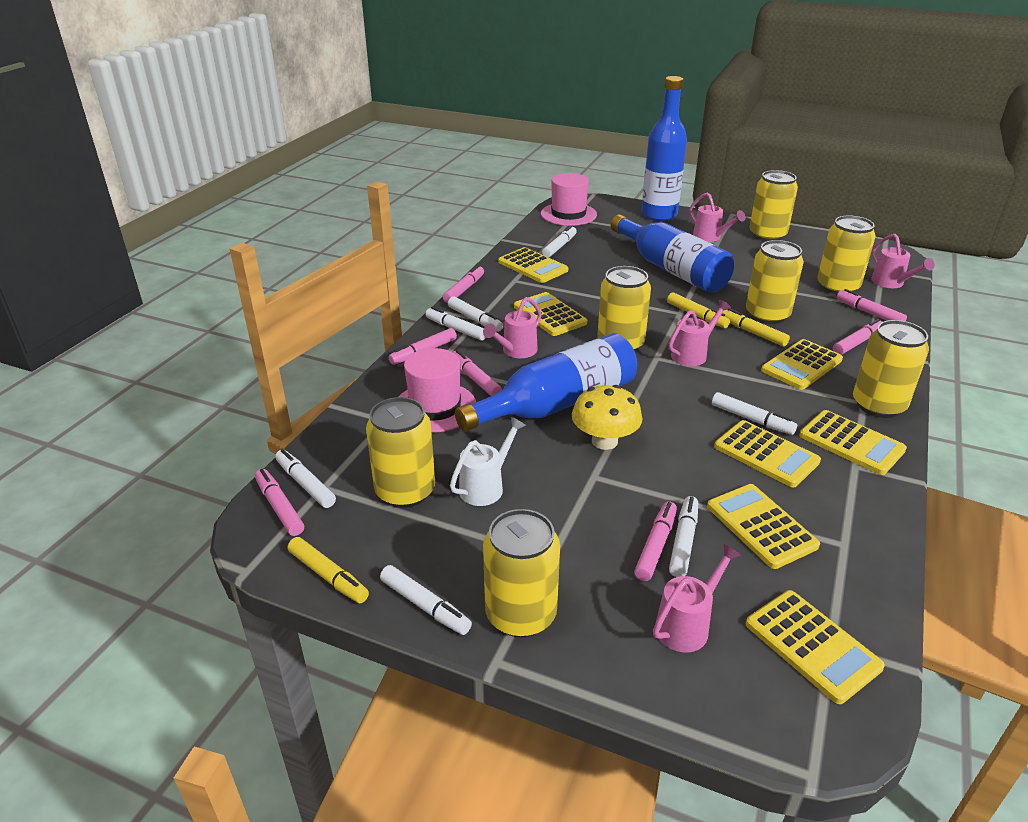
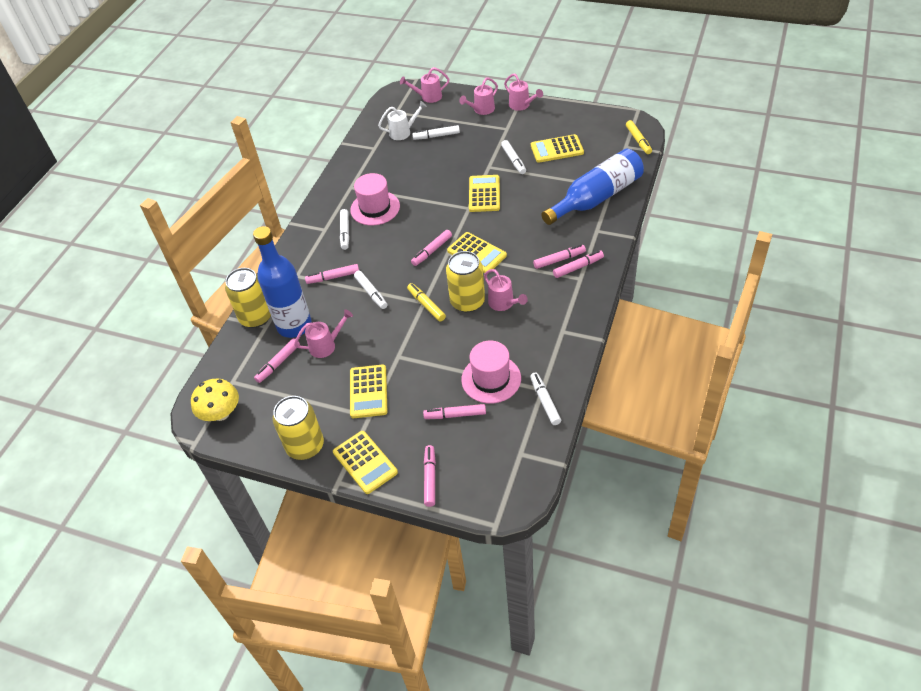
blue bottle: 3 -> 2
white marker: 7 -> 5
yellow calculator: 7 -> 5
yellow can: 7 -> 3
yellow marker: 3 -> 2

